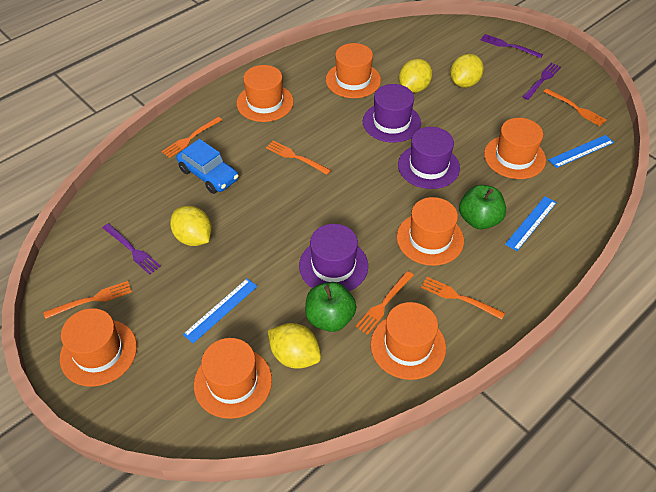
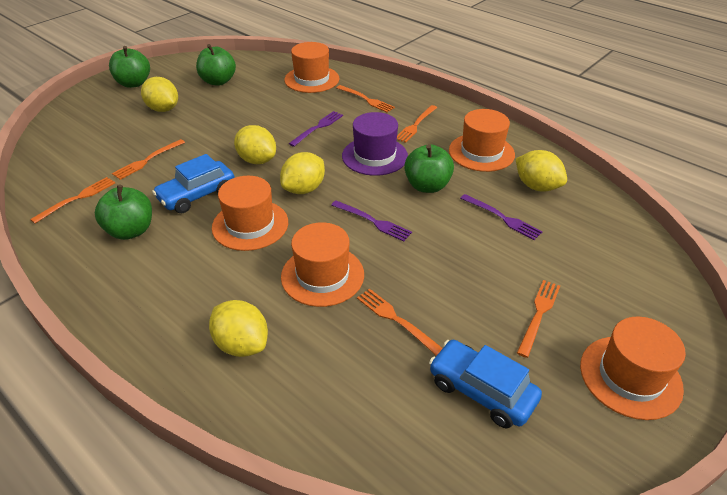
blue car: 1 -> 2
blue ruler: 3 -> 0
green apple: 2 -> 4
orange hat: 7 -> 5
purple hat: 3 -> 1
yellow lemon: 4 -> 5

